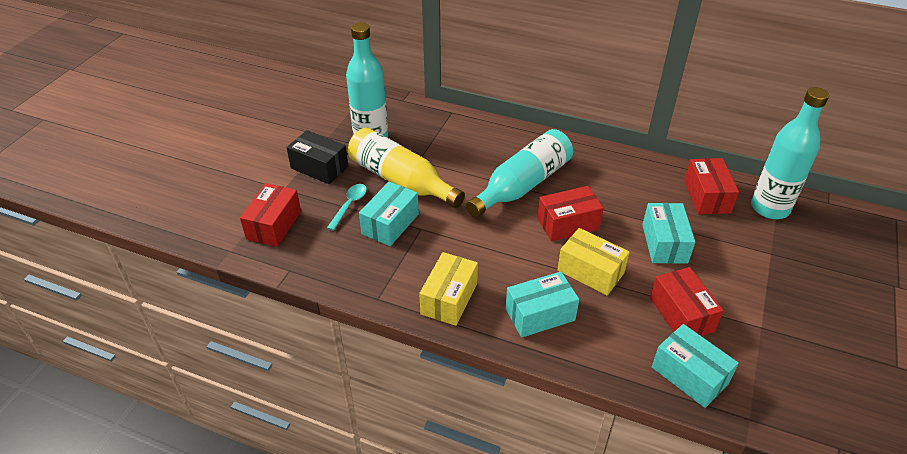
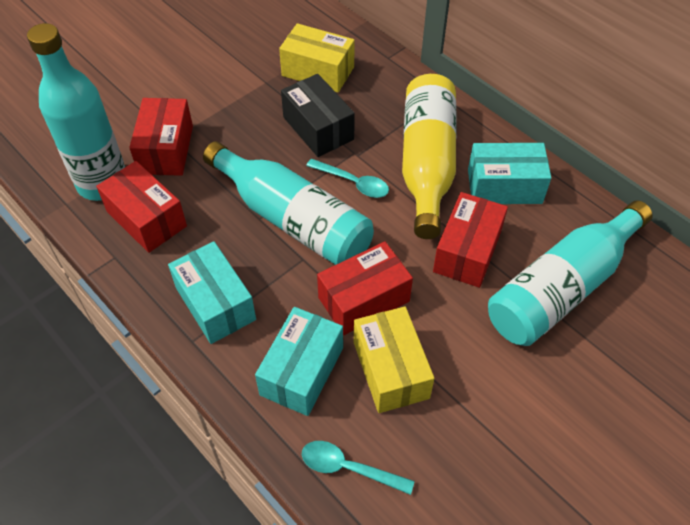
turquoise box: 4 -> 3
turquoise spoon: 1 -> 2

